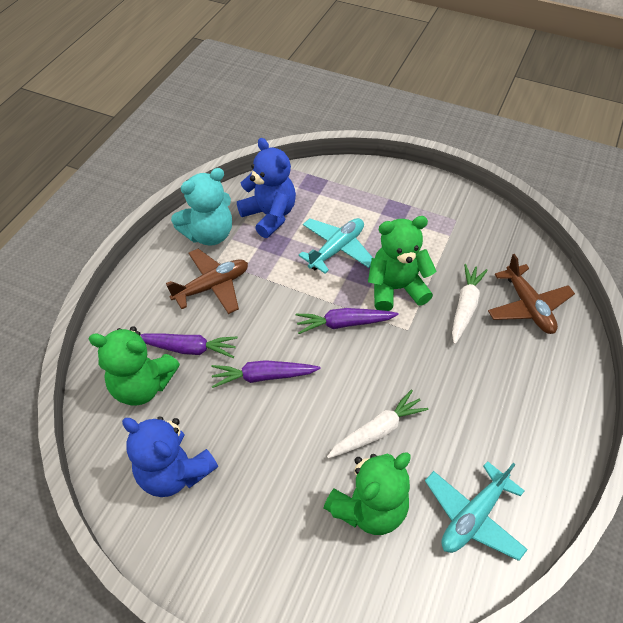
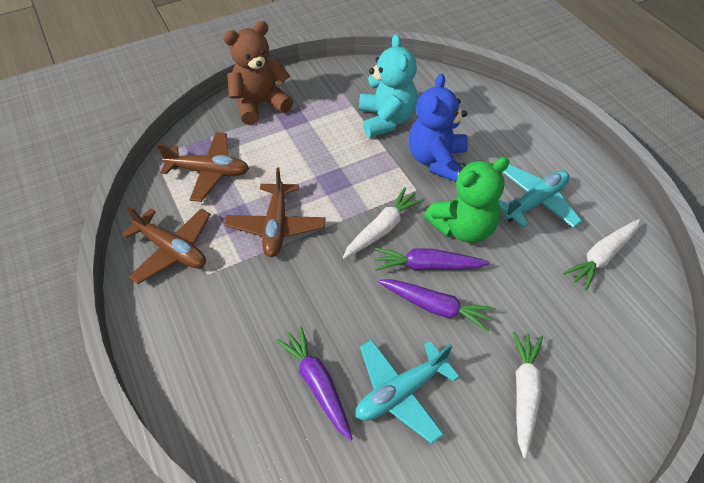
blue teddy bear: 2 -> 1
brown plane: 2 -> 3
brown teddy bear: 0 -> 1
green teddy bear: 3 -> 1
white carrot: 2 -> 3

